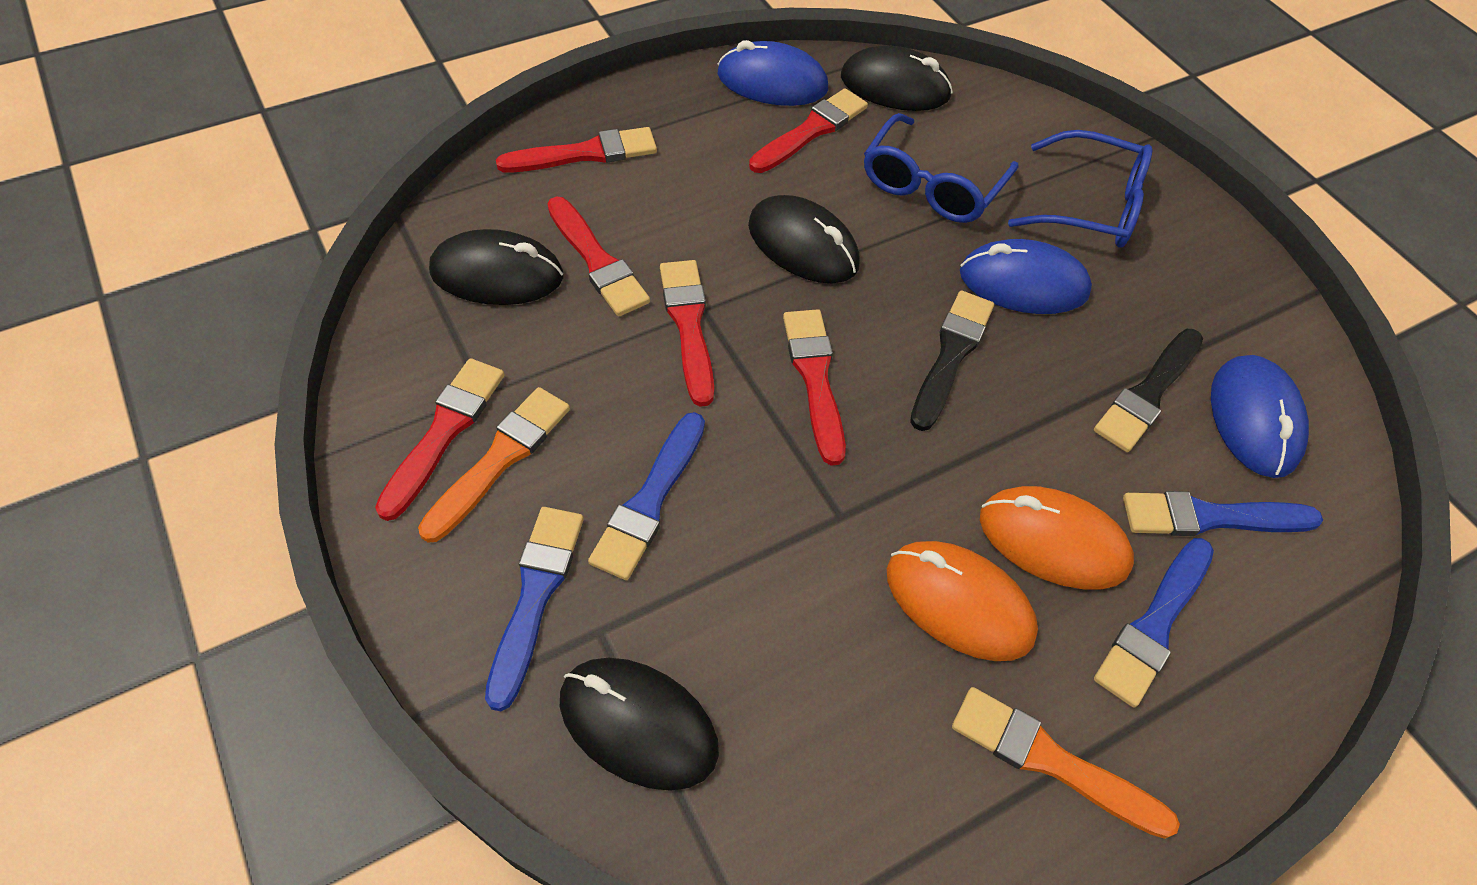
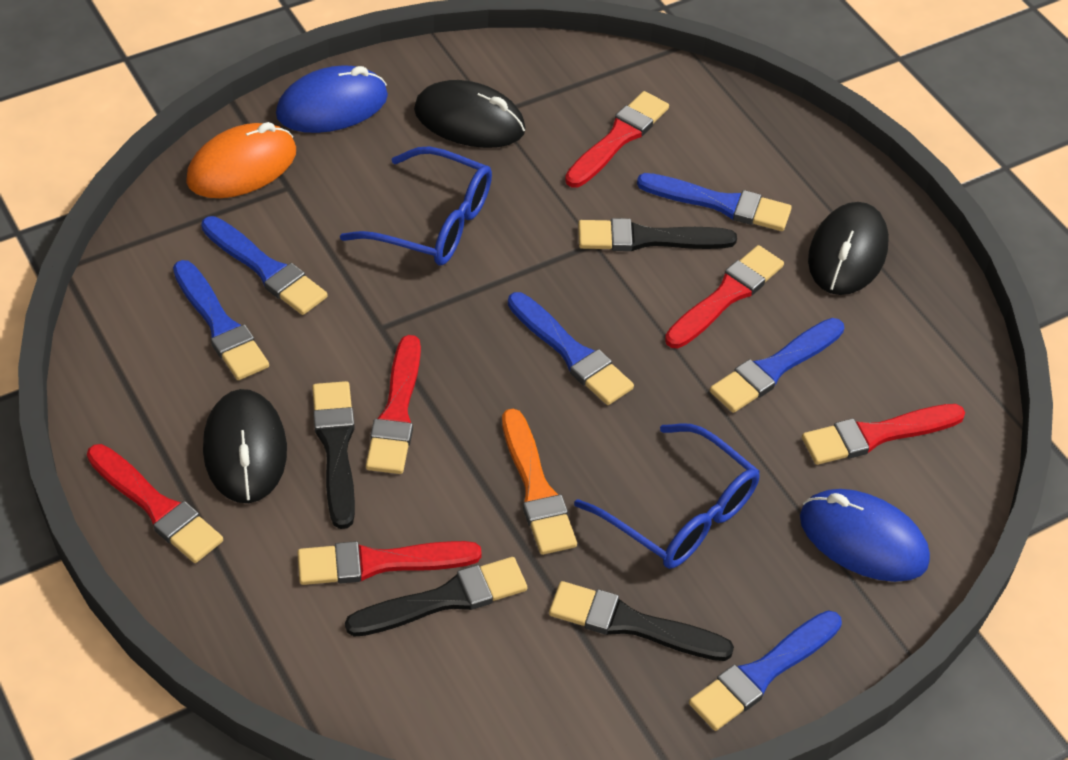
black brush: 2 -> 4
black mouse: 4 -> 3
blue brush: 4 -> 6
blue mouse: 3 -> 2
orange brush: 2 -> 1
orange mouse: 2 -> 1

